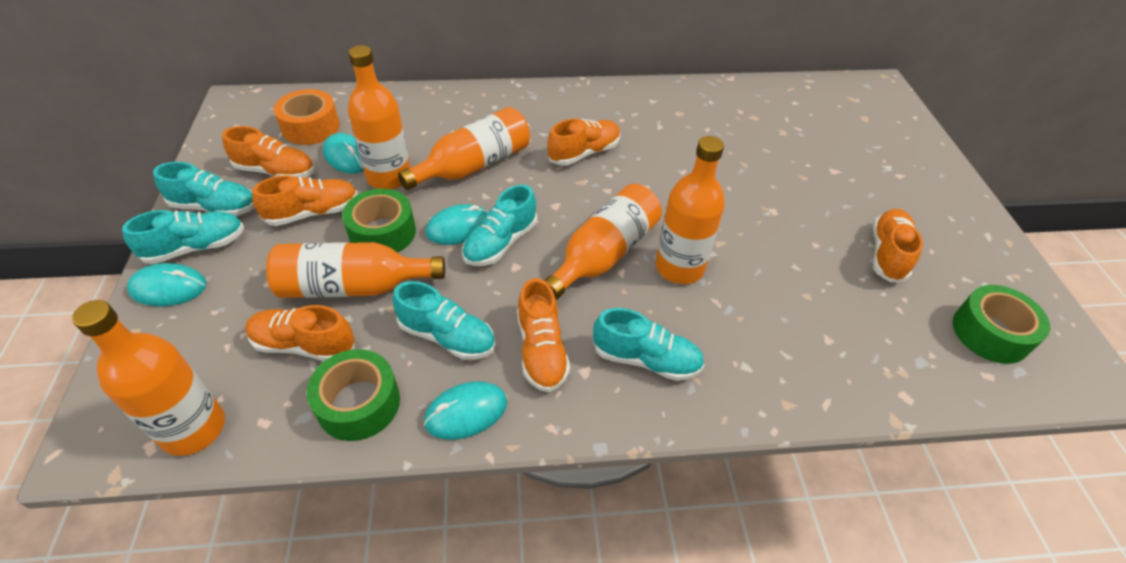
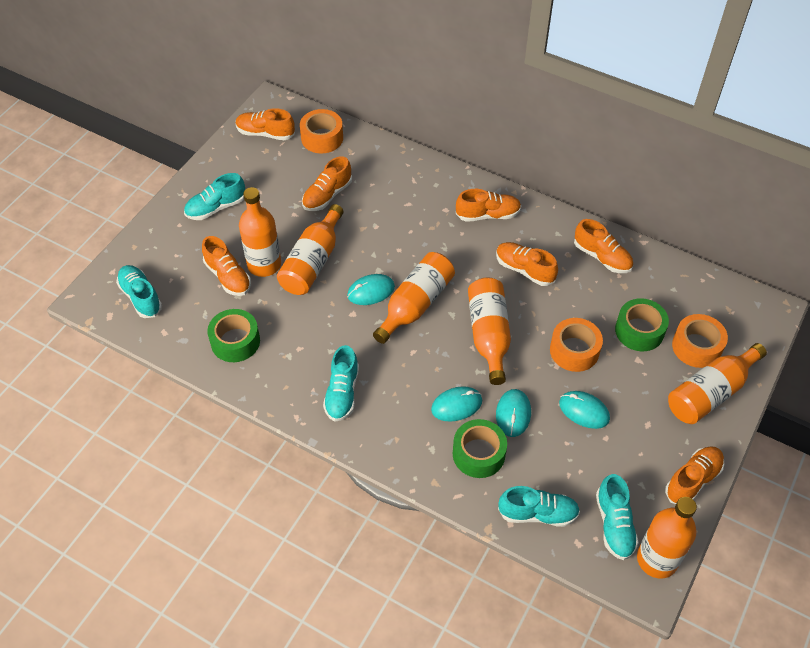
orange shoe: 6 -> 7
orange tape: 1 -> 3

